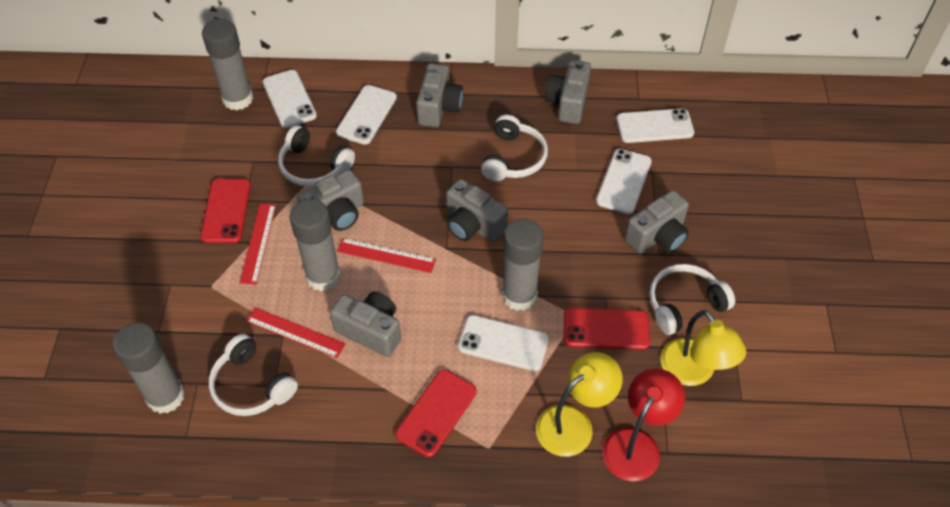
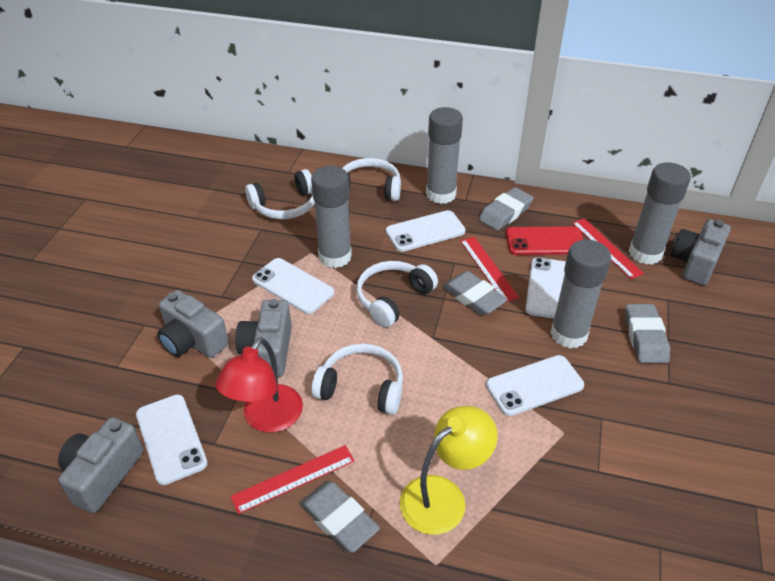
grey camera: 6 -> 4
grey eraser: 0 -> 4
red phone: 3 -> 1
yellow lamp: 2 -> 1

